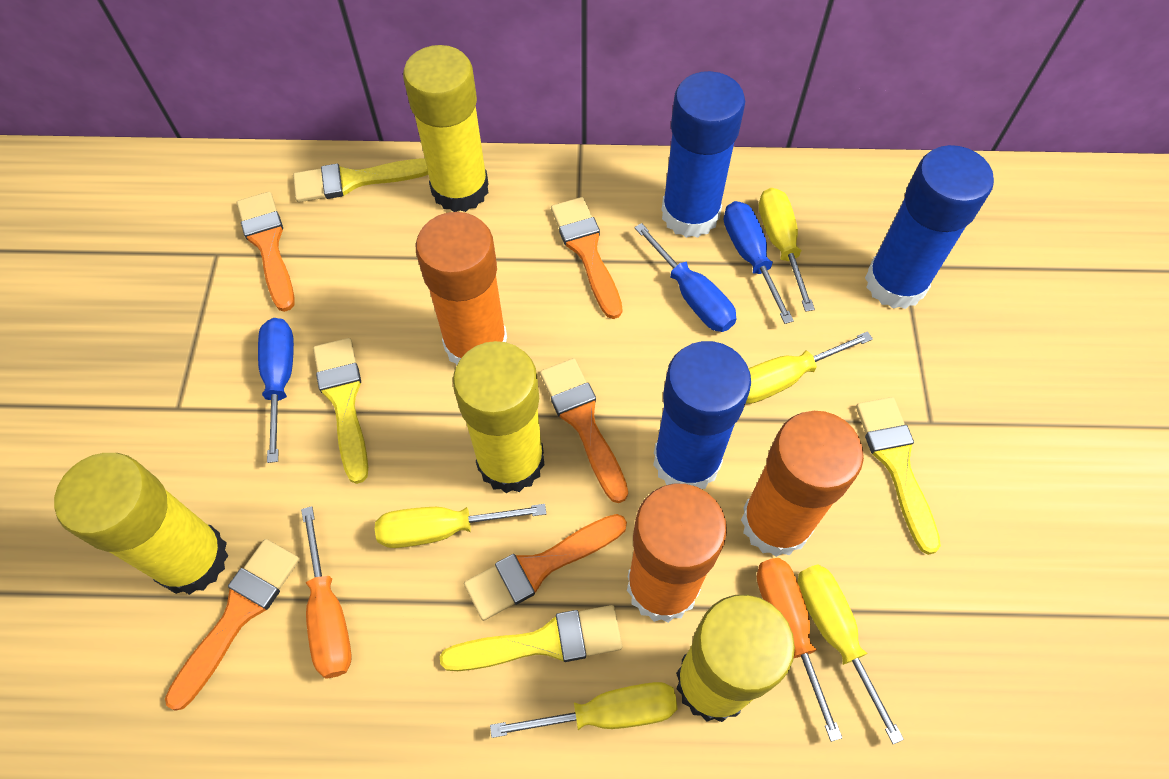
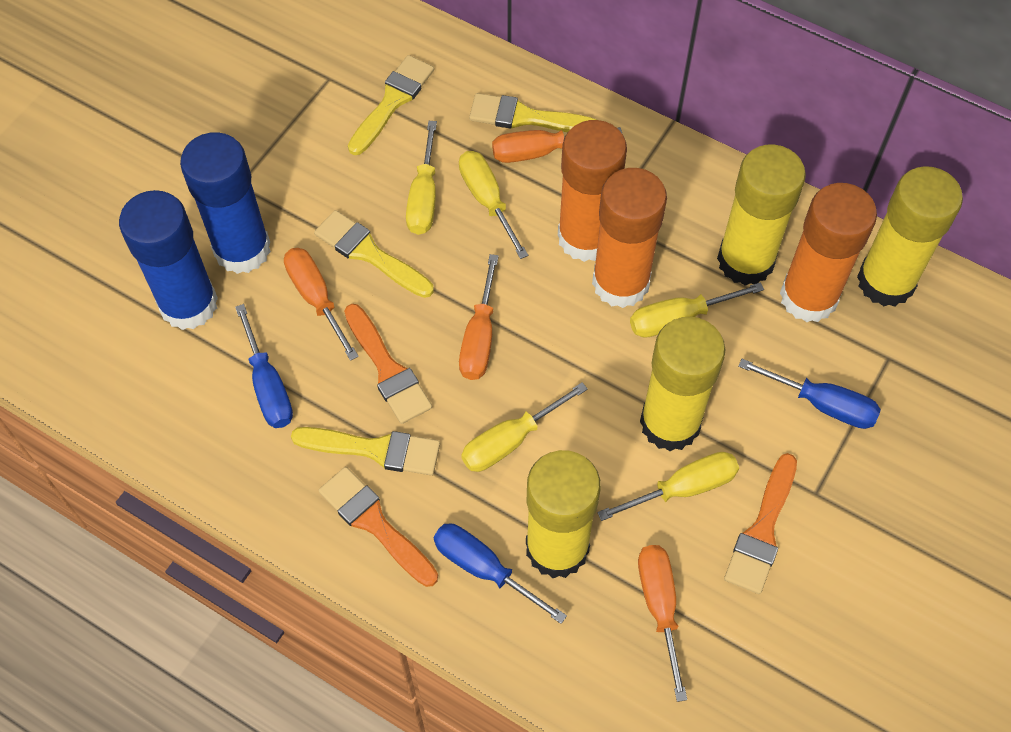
blue glue stick: 3 -> 2
orange brush: 5 -> 3
orange screwdriver: 2 -> 4

